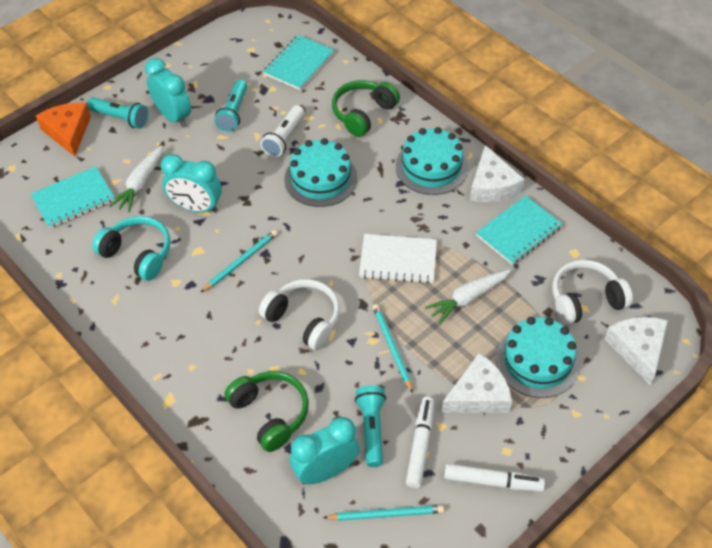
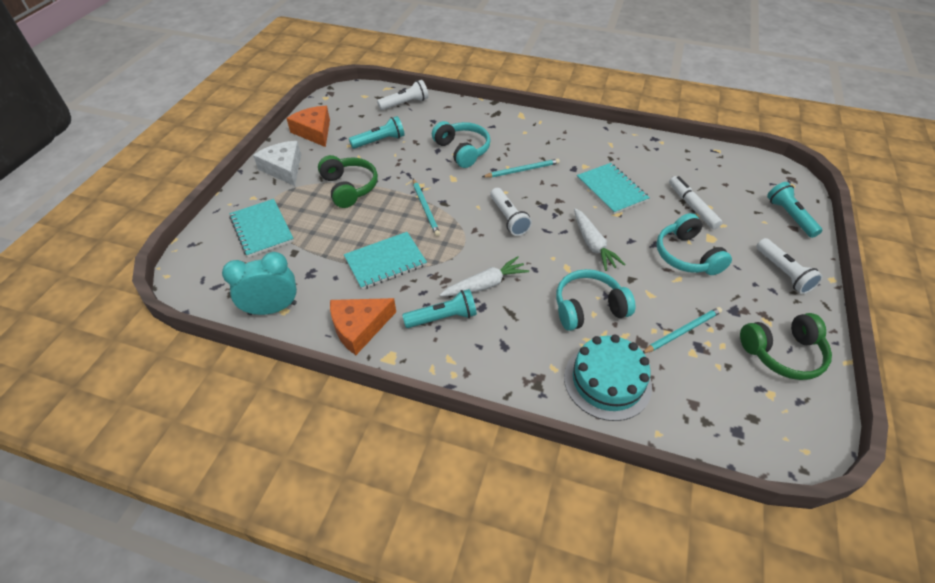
orange cheese: 1 -> 2
turquoise cake: 3 -> 1
turquoise clock: 3 -> 1
turquoise headphones: 1 -> 3
white cheese: 3 -> 1
white flashlight: 1 -> 3
white headphones: 2 -> 0
white marker: 2 -> 1
white notebook: 1 -> 0

